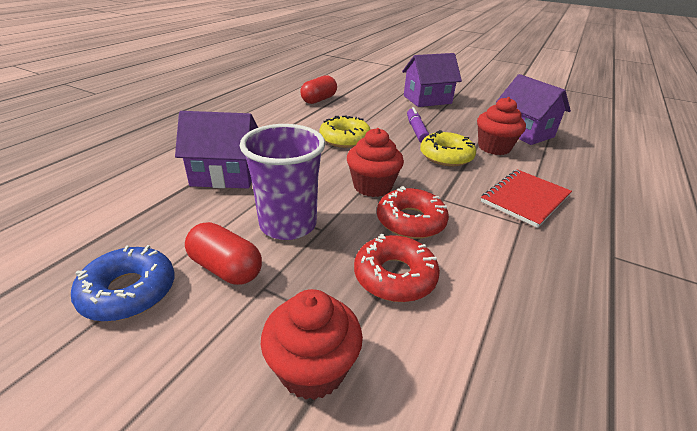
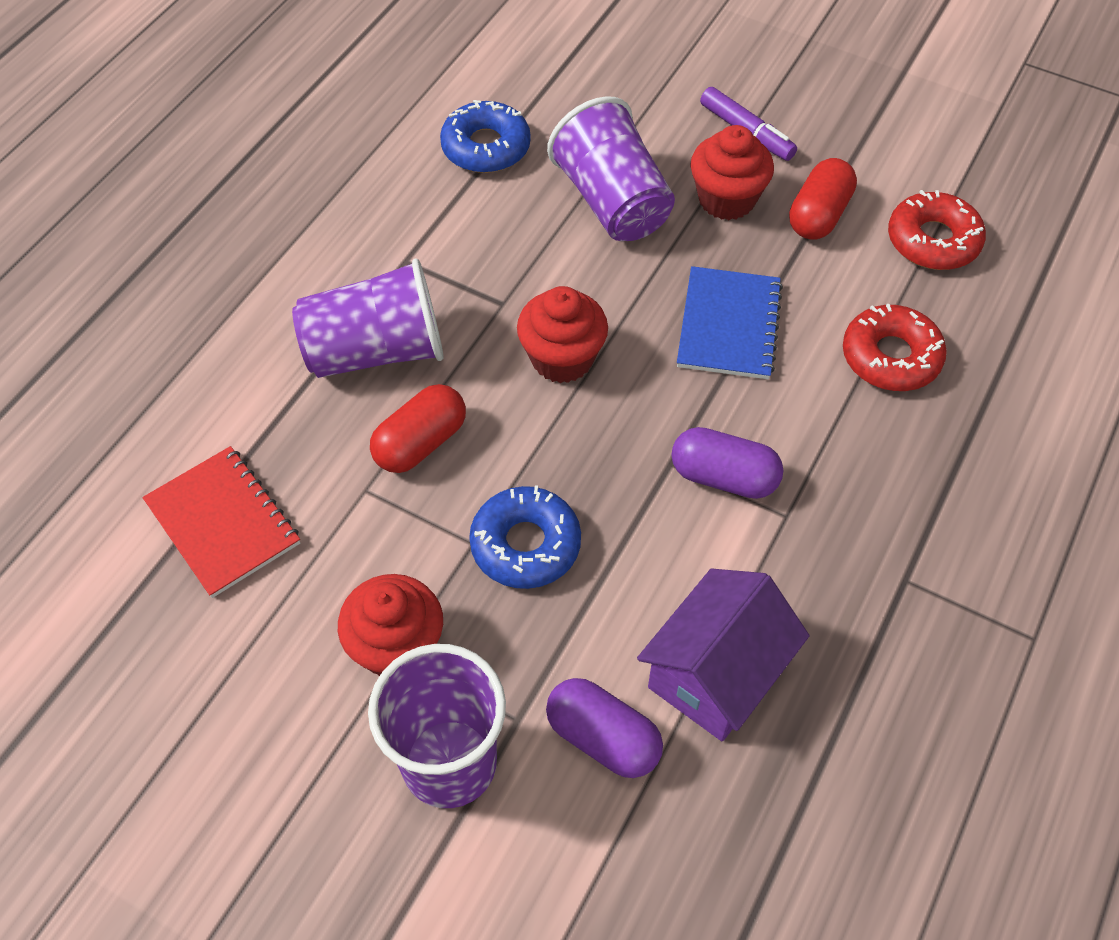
blue donut: 1 -> 2
blue notebook: 0 -> 1
purple capsule: 0 -> 2
purple cup: 1 -> 3
purple house: 3 -> 1
yellow donut: 2 -> 0

